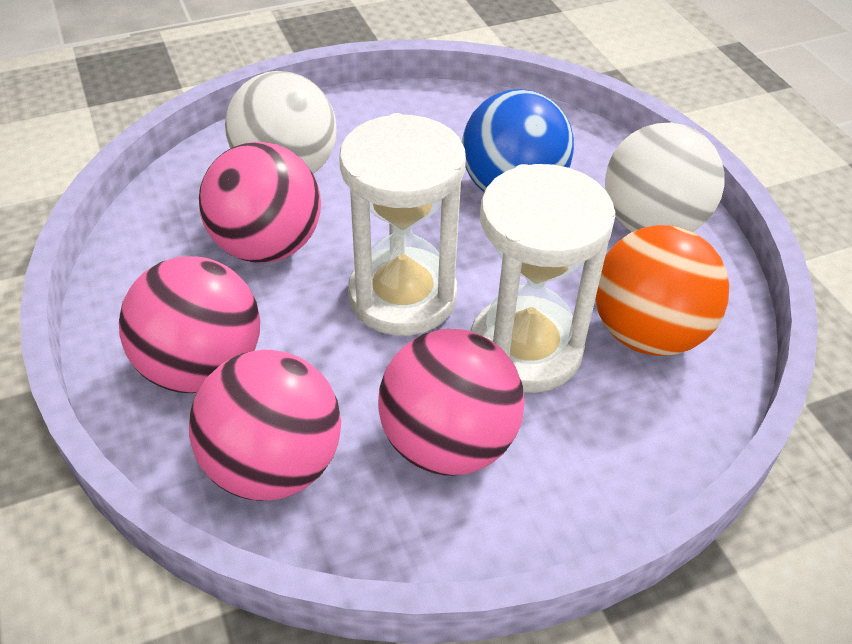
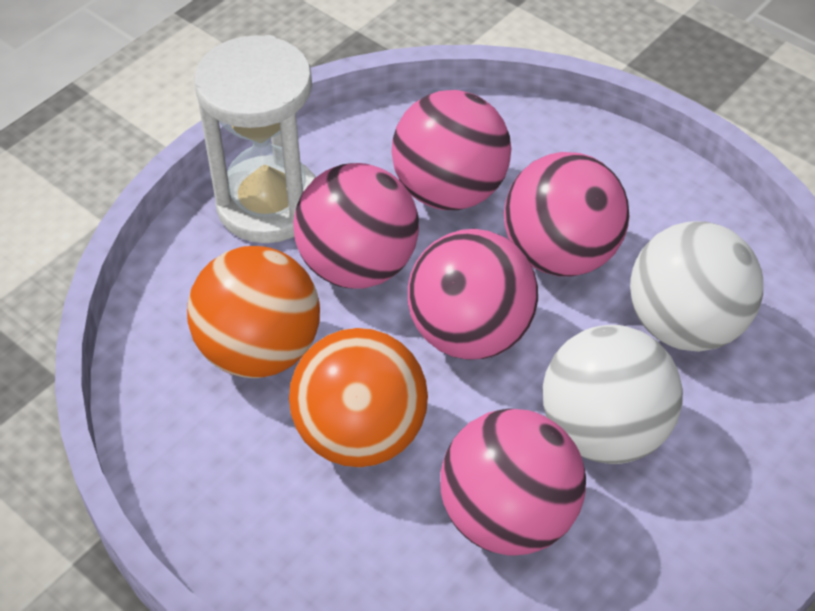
blue ball: 1 -> 0
orange ball: 1 -> 2
pink ball: 4 -> 5
white hourglass: 2 -> 1

